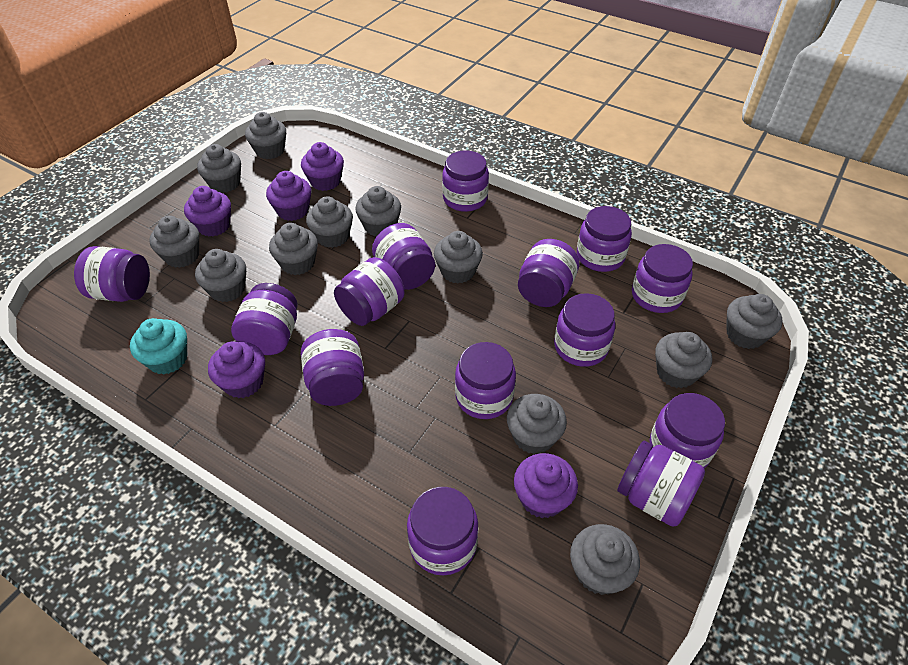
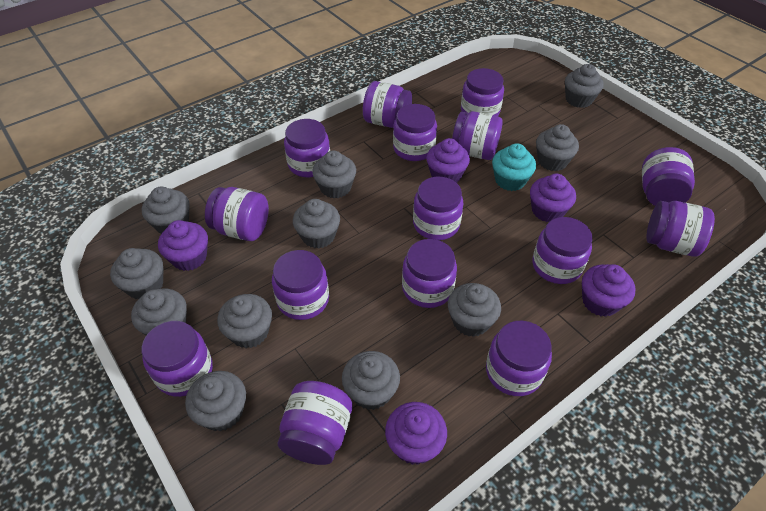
grey cupcake: 12 -> 11
purple jar: 14 -> 15

